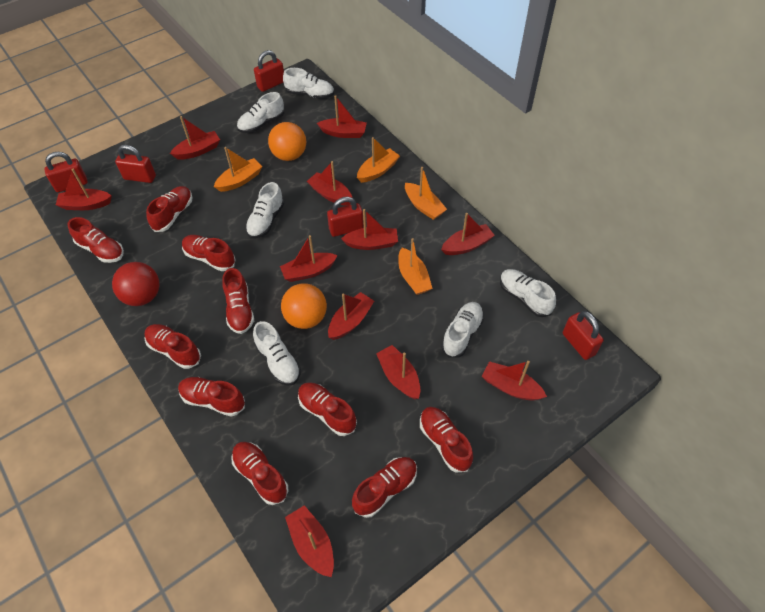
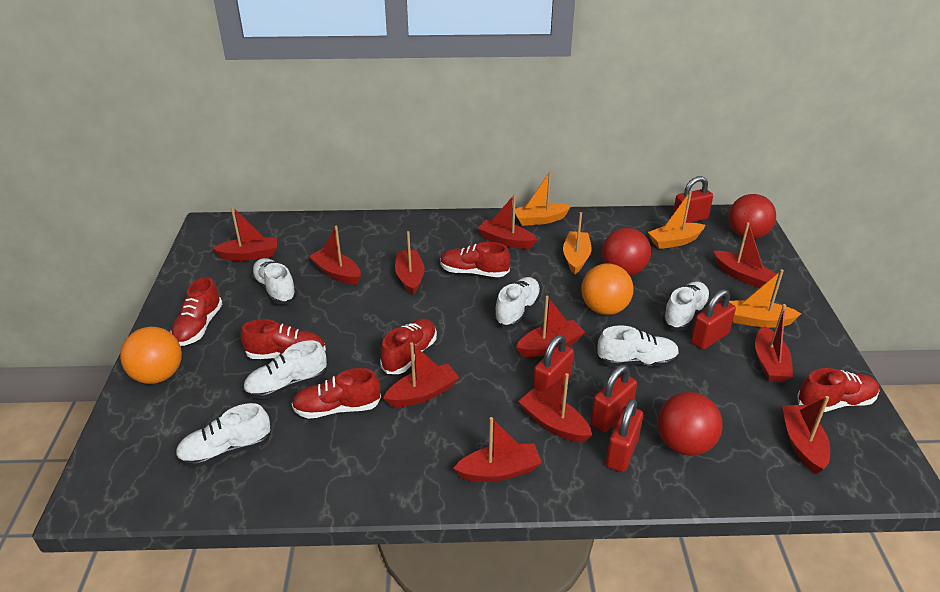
red ball: 1 -> 3
red shoe: 10 -> 6

